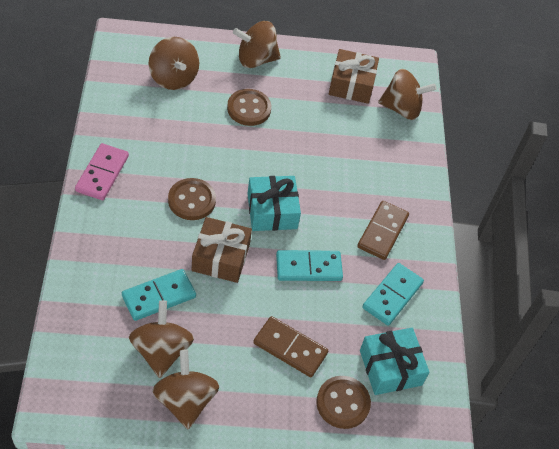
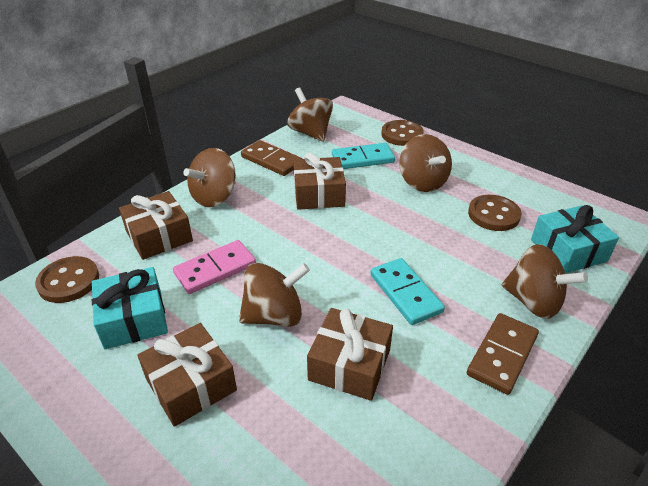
brown gift: 2 -> 4
turquoise domino: 3 -> 2

